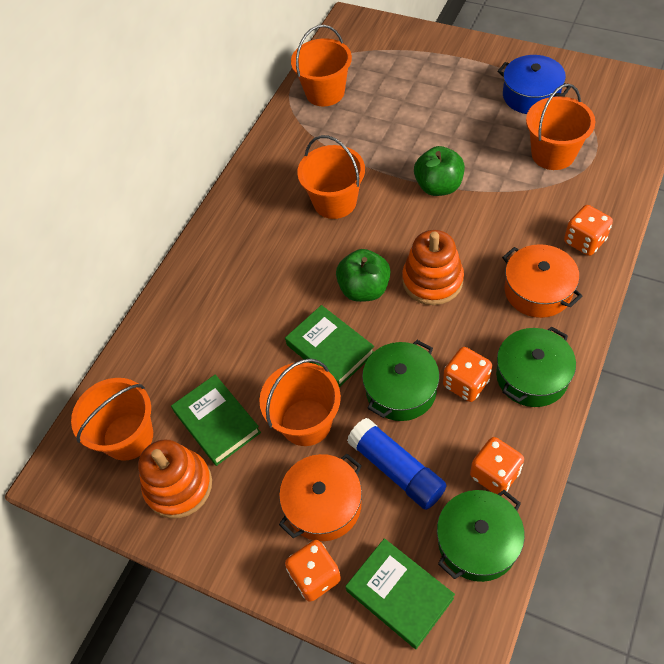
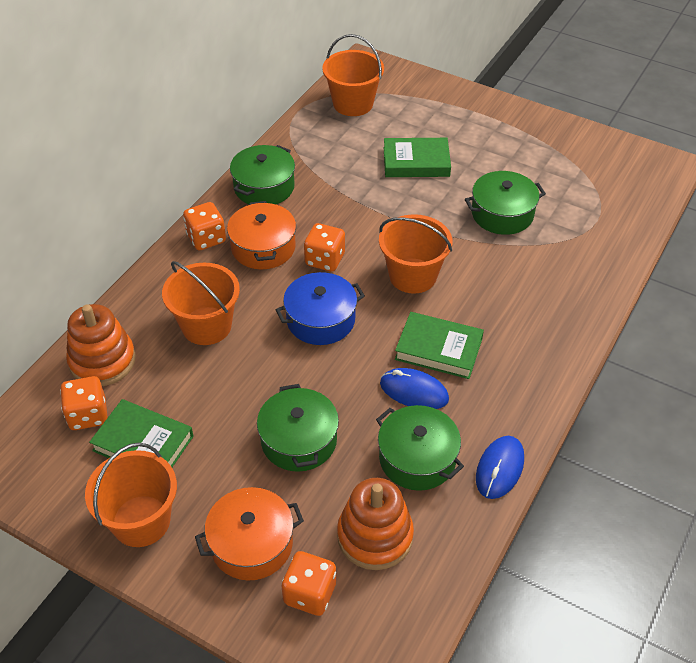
blue glue stick: 1 -> 0
blue mouse: 0 -> 2
green apple: 2 -> 0
green pot: 3 -> 4
orange bucket: 5 -> 4

